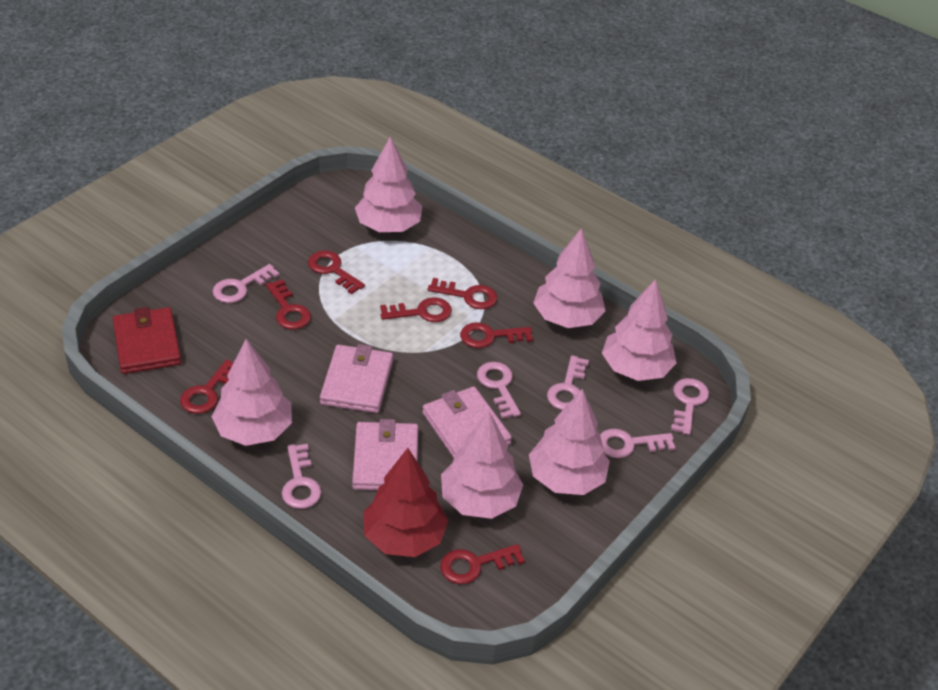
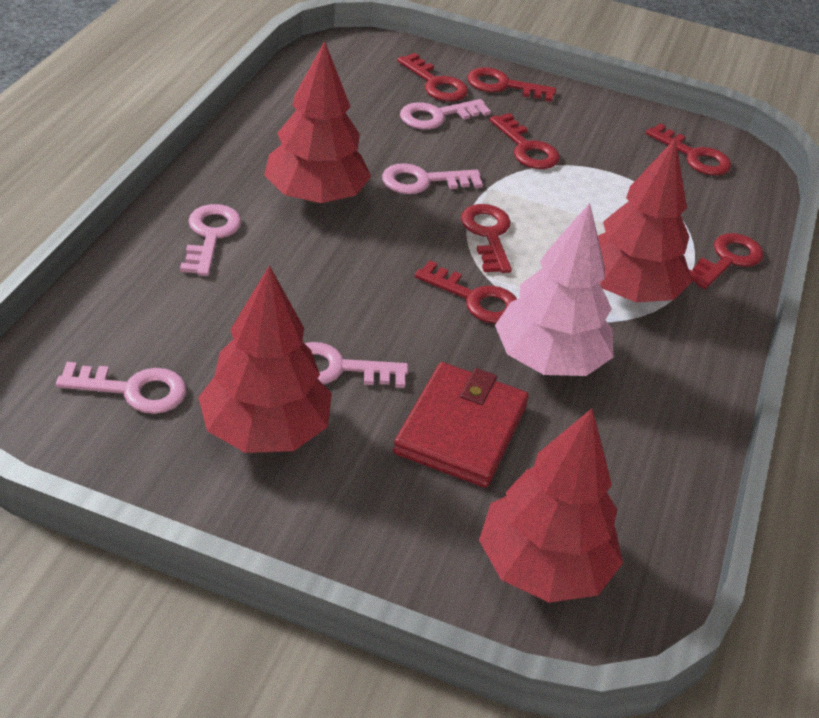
pink key: 6 -> 5
pink tree: 6 -> 1
pink wallet: 3 -> 0
red tree: 1 -> 4

